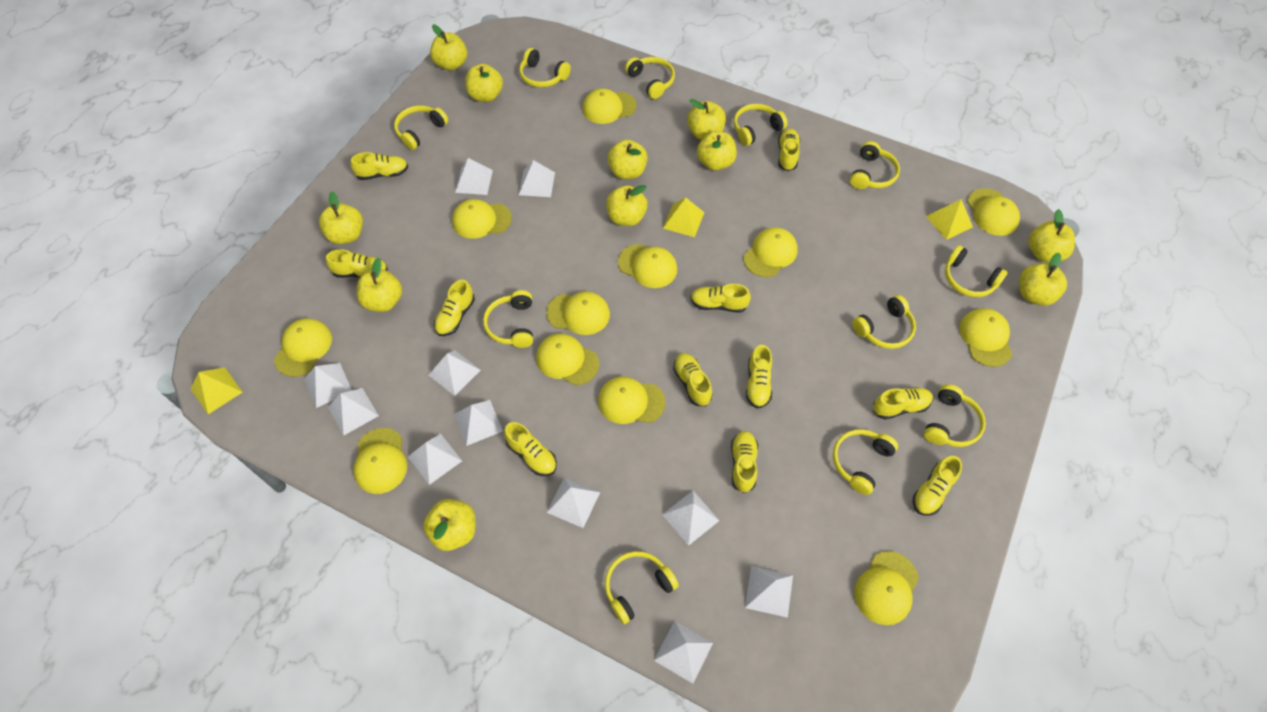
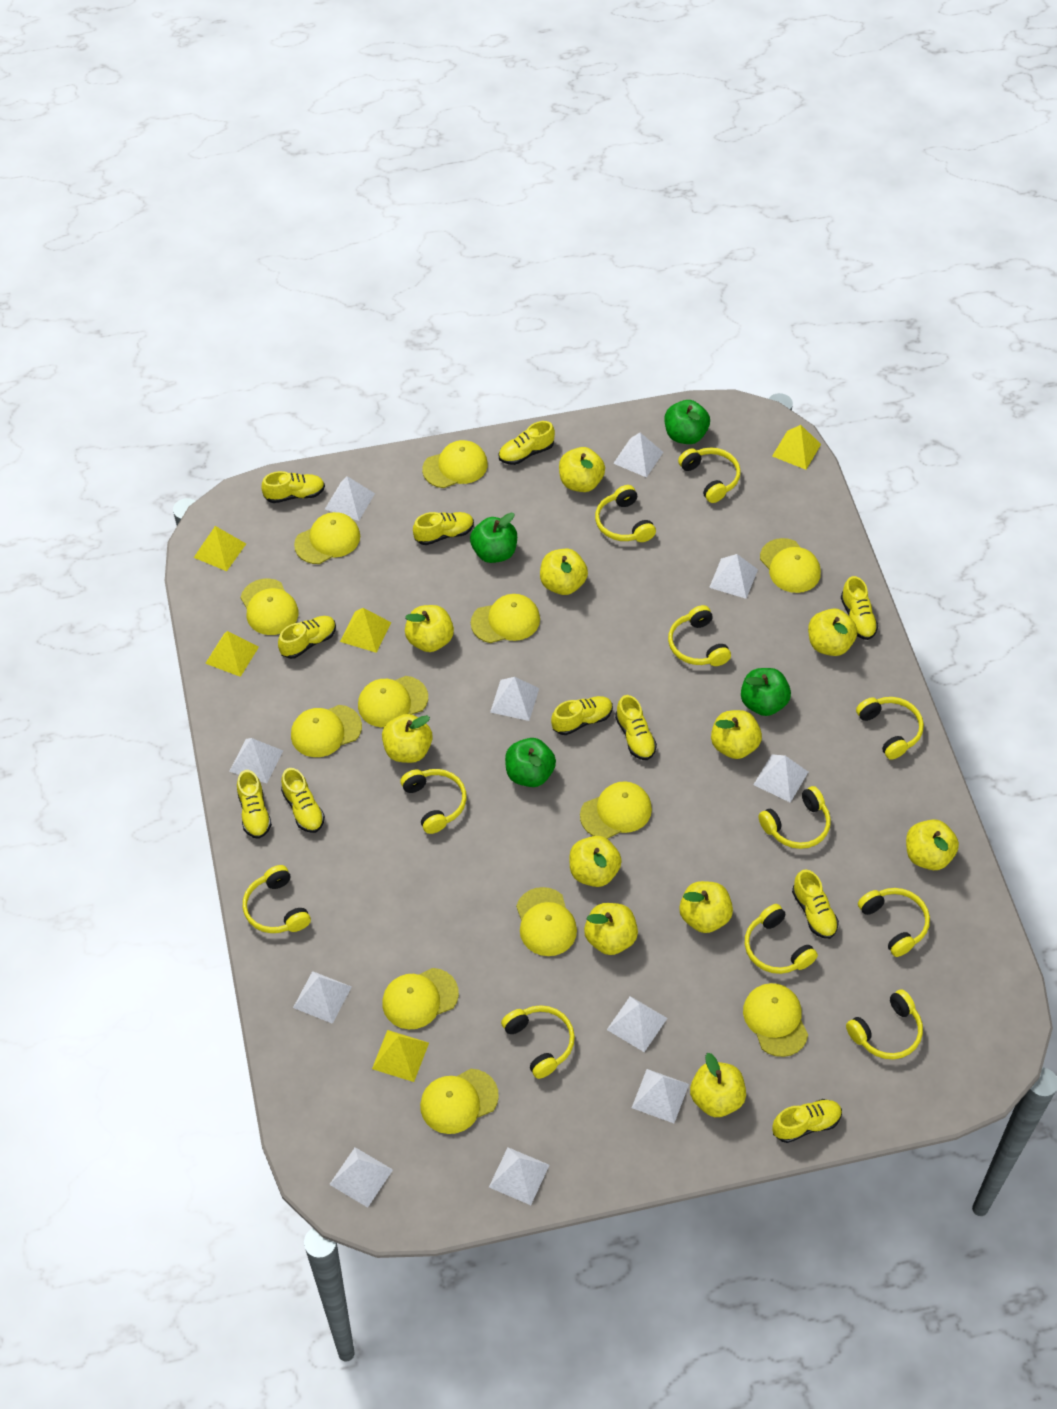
green apple: 0 -> 4
yellow pyramid: 3 -> 5

